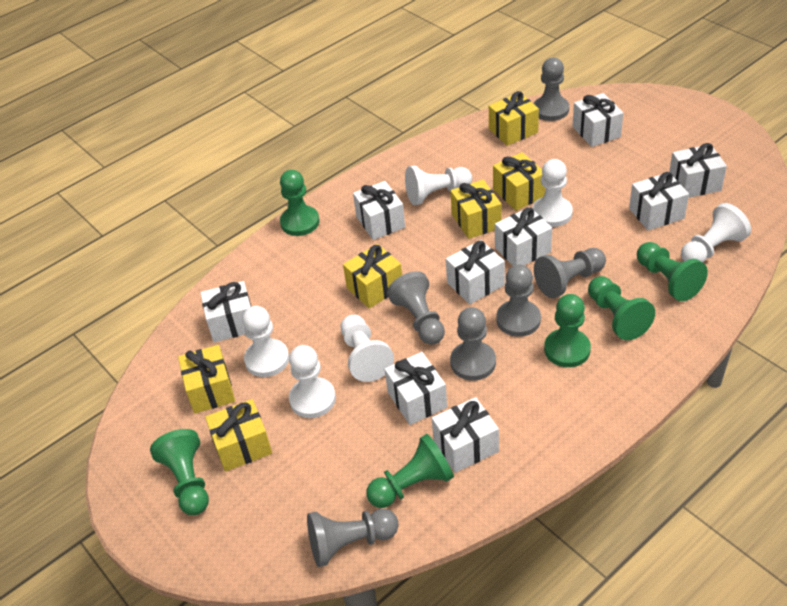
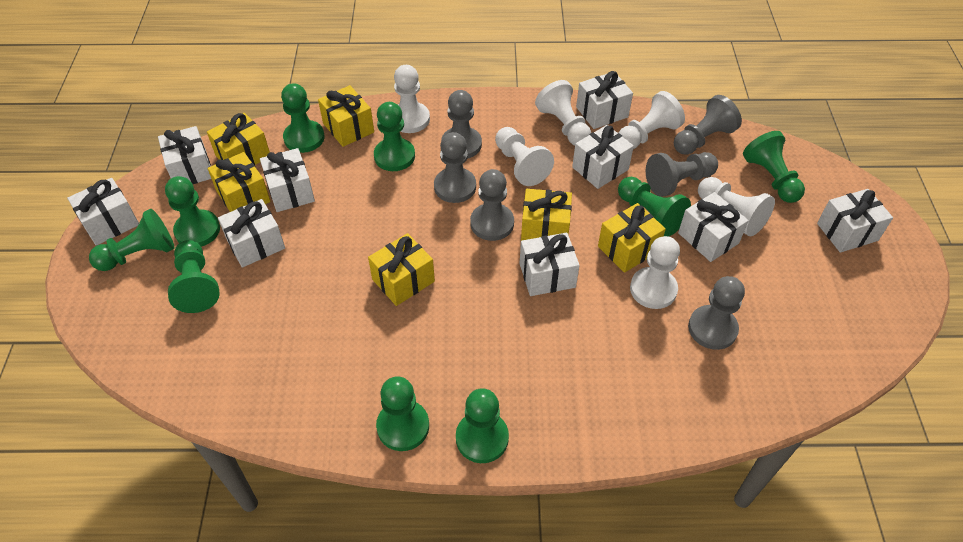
green pawn: 6 -> 9

